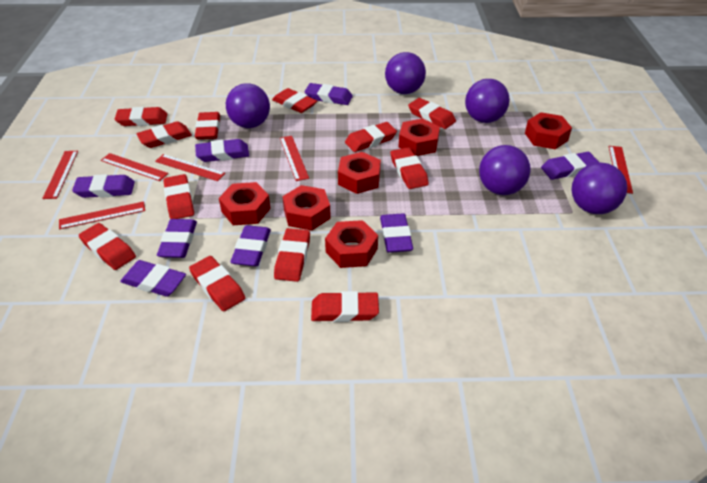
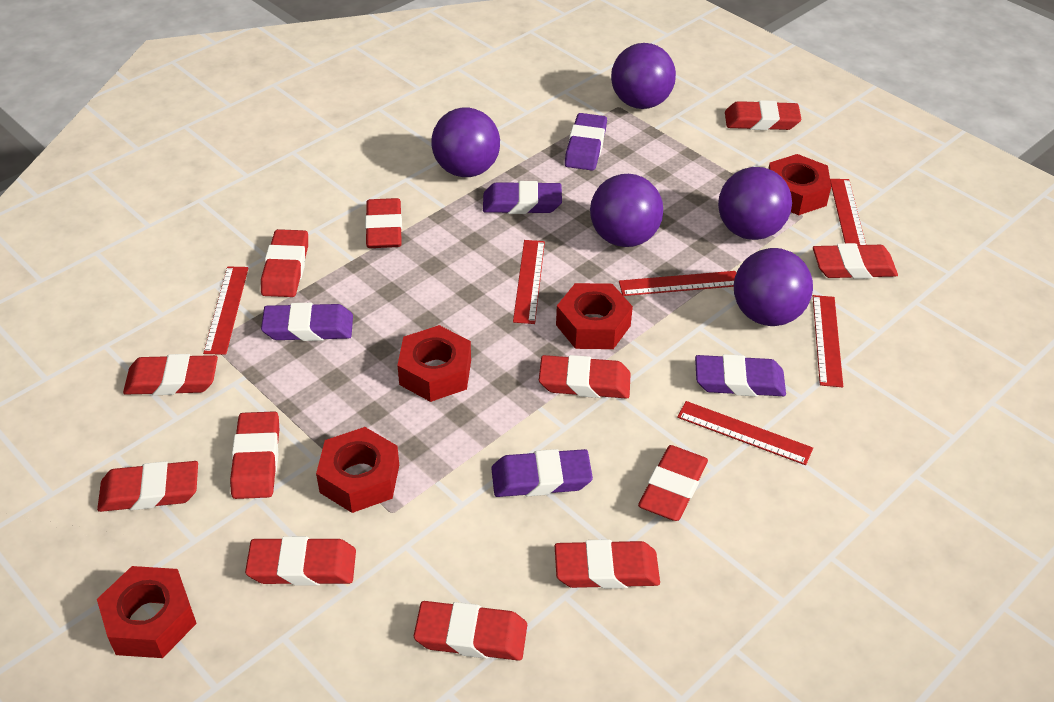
purple eraser: 8 -> 5
red nut: 6 -> 5

